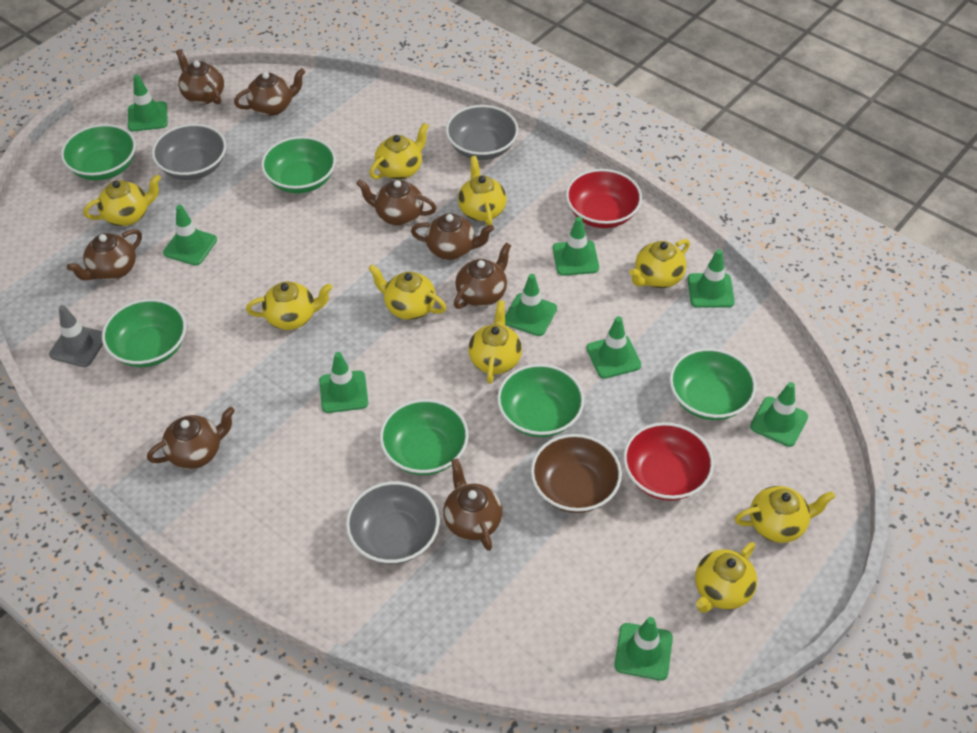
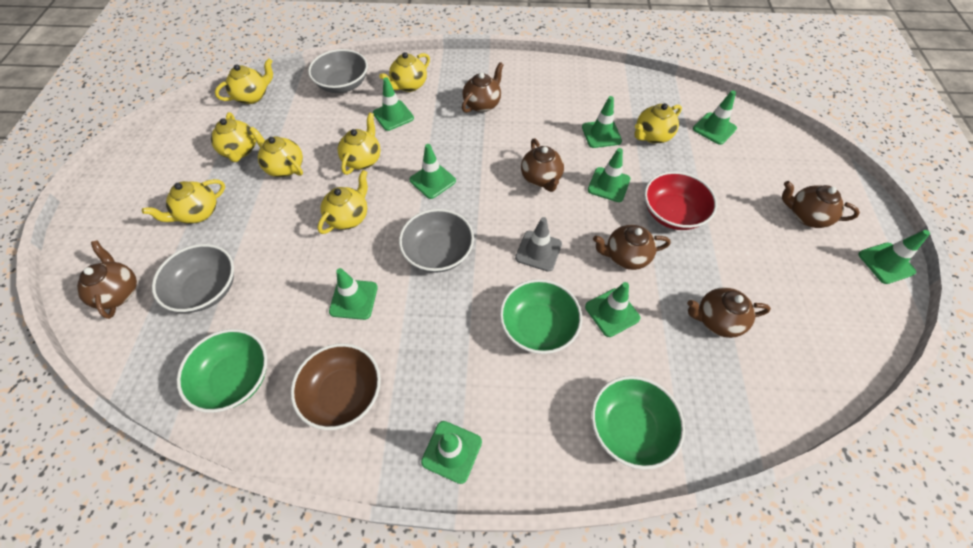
brown teapot: 8 -> 6
green bowl: 6 -> 3
red bowl: 2 -> 1
yellow teapot: 9 -> 8

